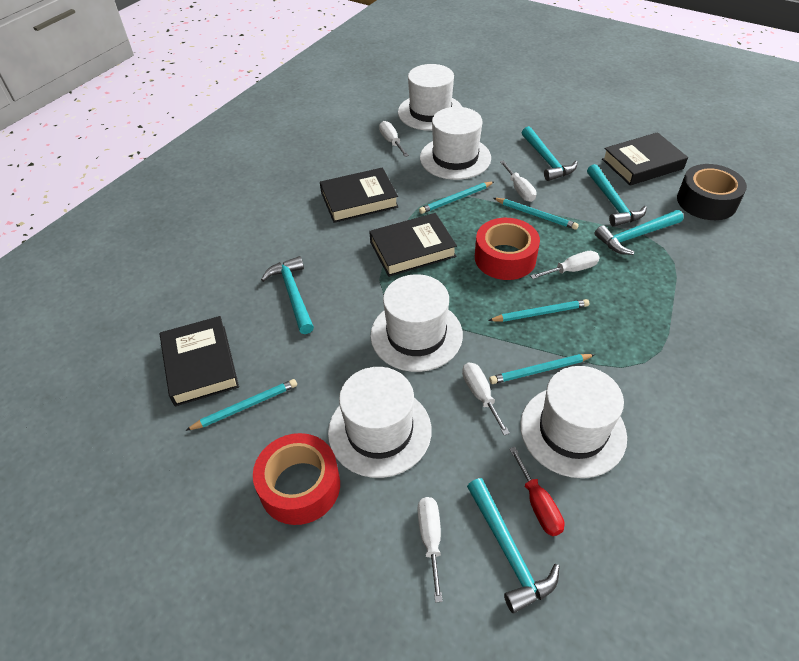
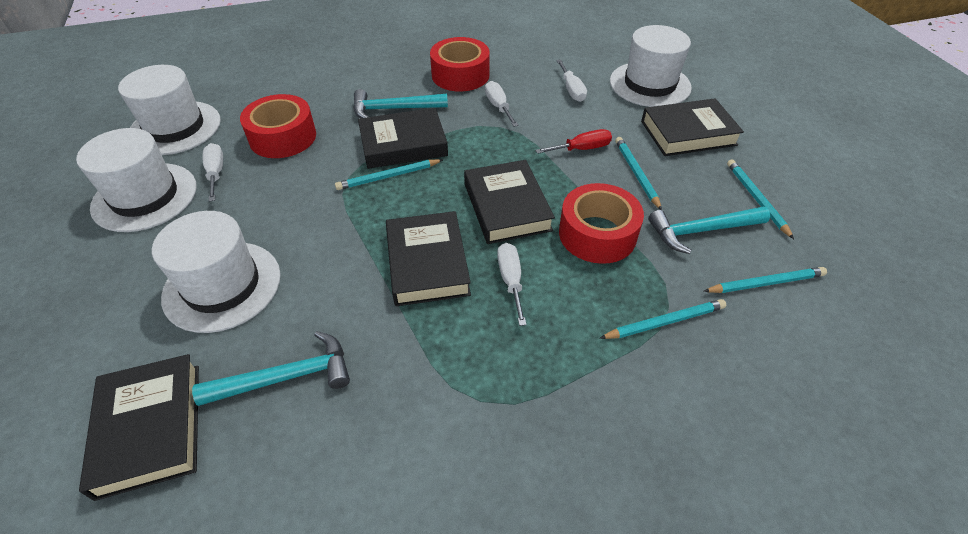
black book: 4 -> 5
black tape: 1 -> 0
red tape: 2 -> 3
turquoise hammer: 5 -> 3
white hat: 5 -> 4
white screwdriver: 5 -> 4

